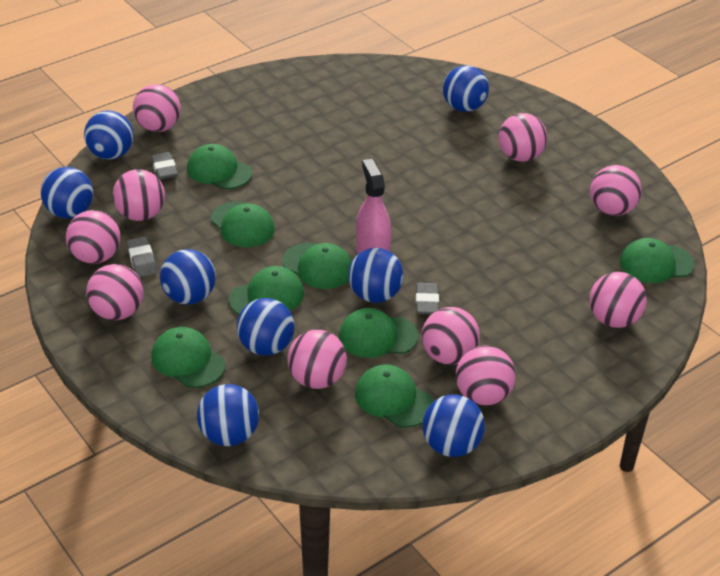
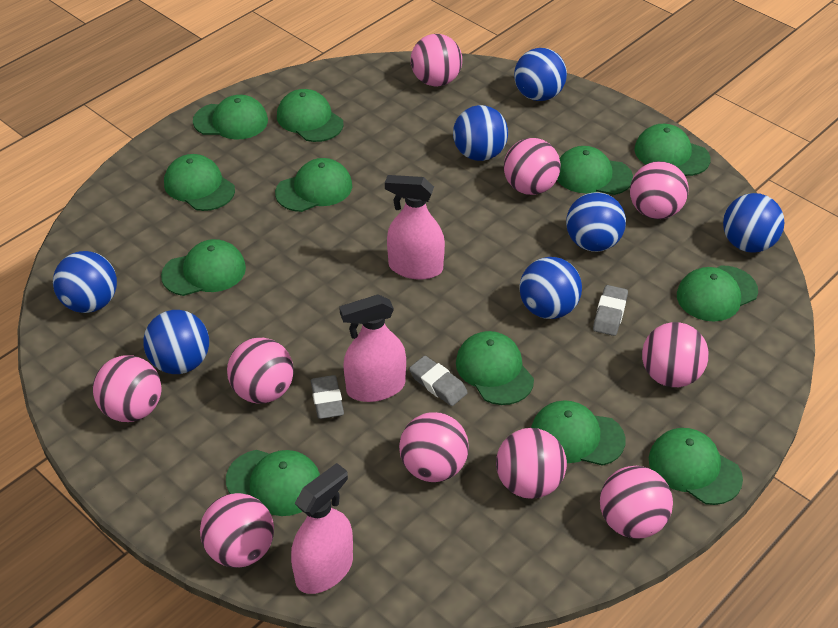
blue ball: 8 -> 7
green cap: 8 -> 12
pink spray bottle: 1 -> 3

